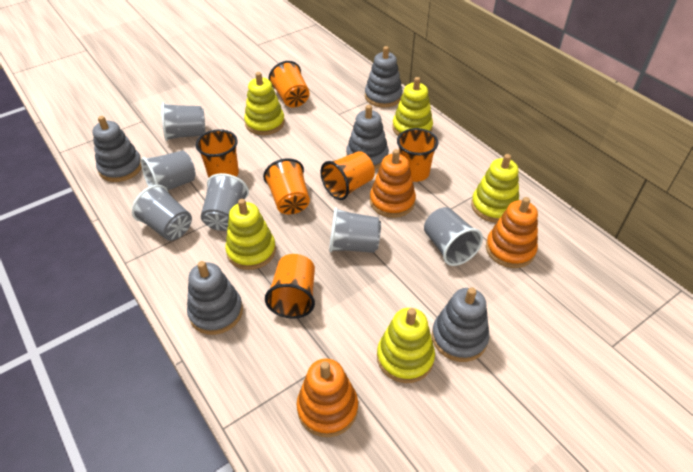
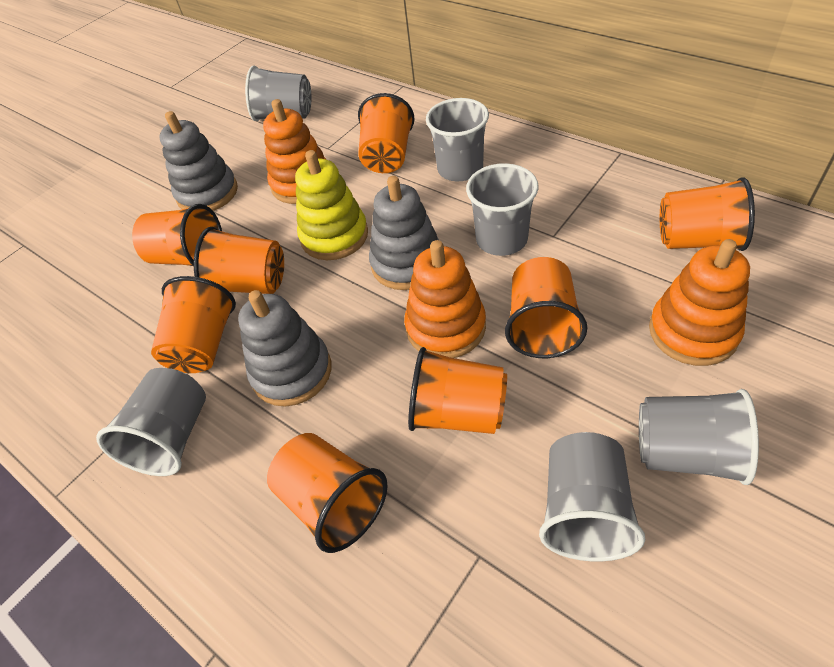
grey stacking toy: 5 -> 3
orange cup: 6 -> 8
yellow stacking toy: 5 -> 1

